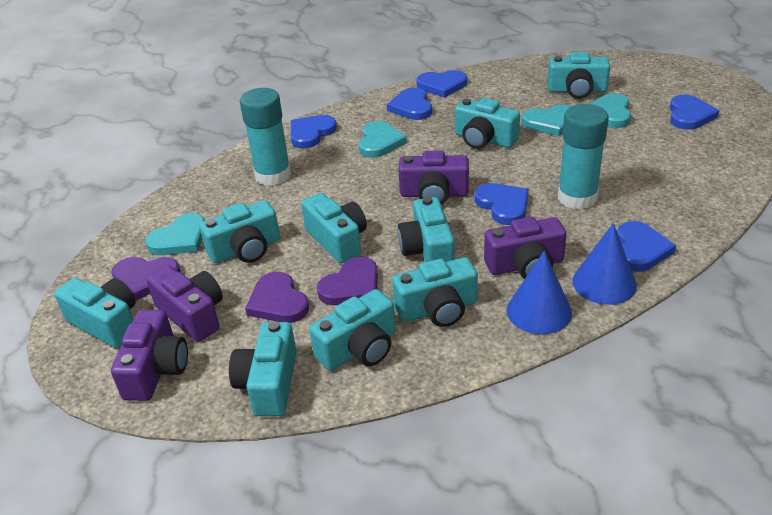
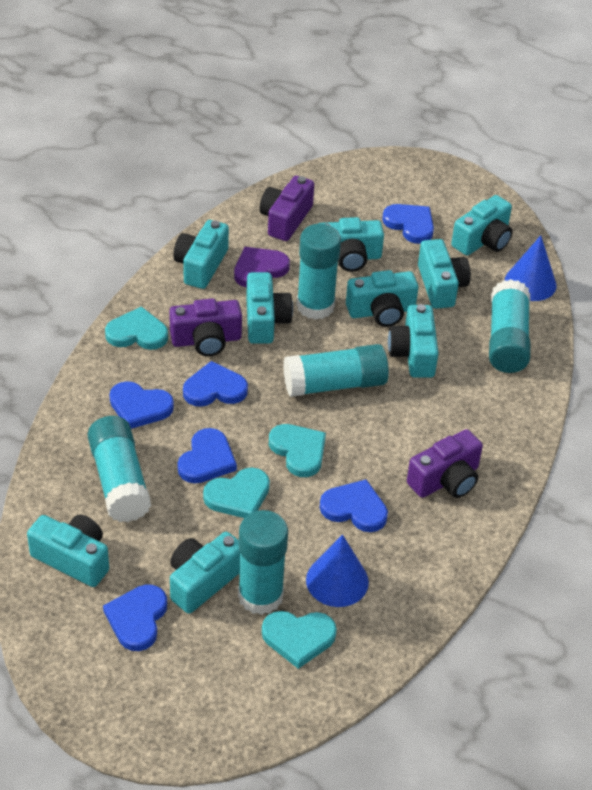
purple camera: 4 -> 3
purple heart: 3 -> 1
turquoise glue stick: 2 -> 5

